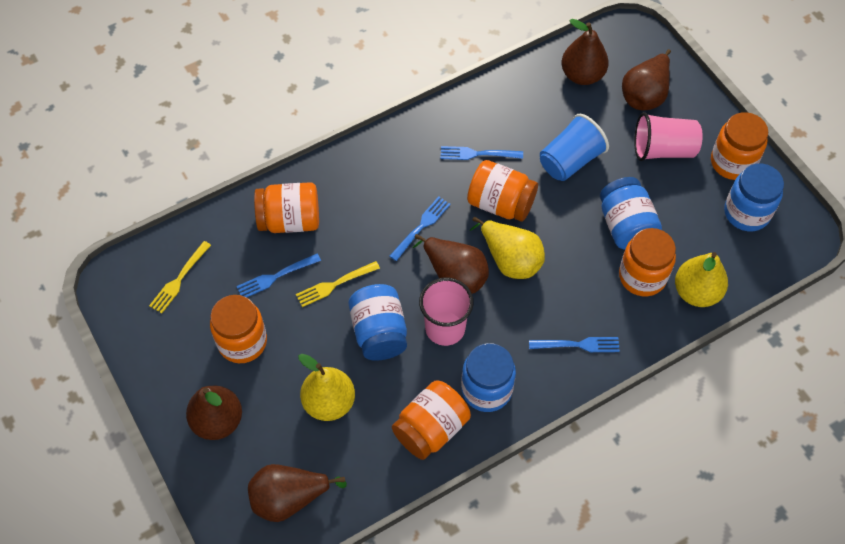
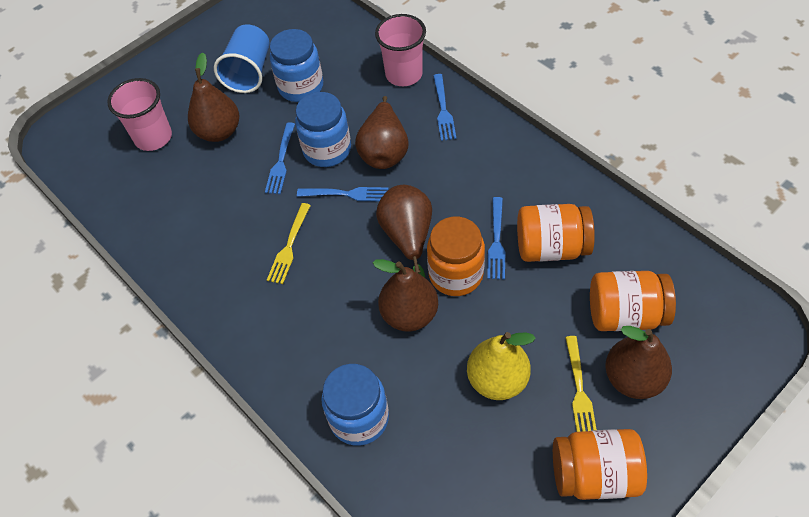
blue jar: 4 -> 3
orange jar: 6 -> 4
yellow pear: 3 -> 1

